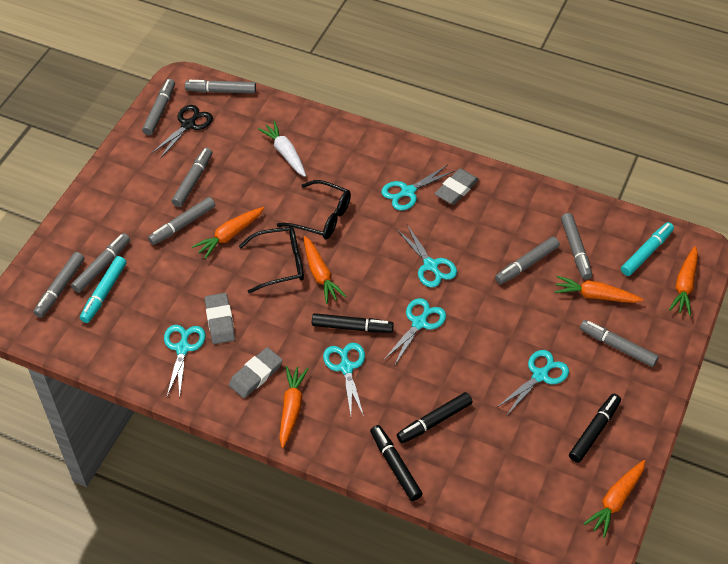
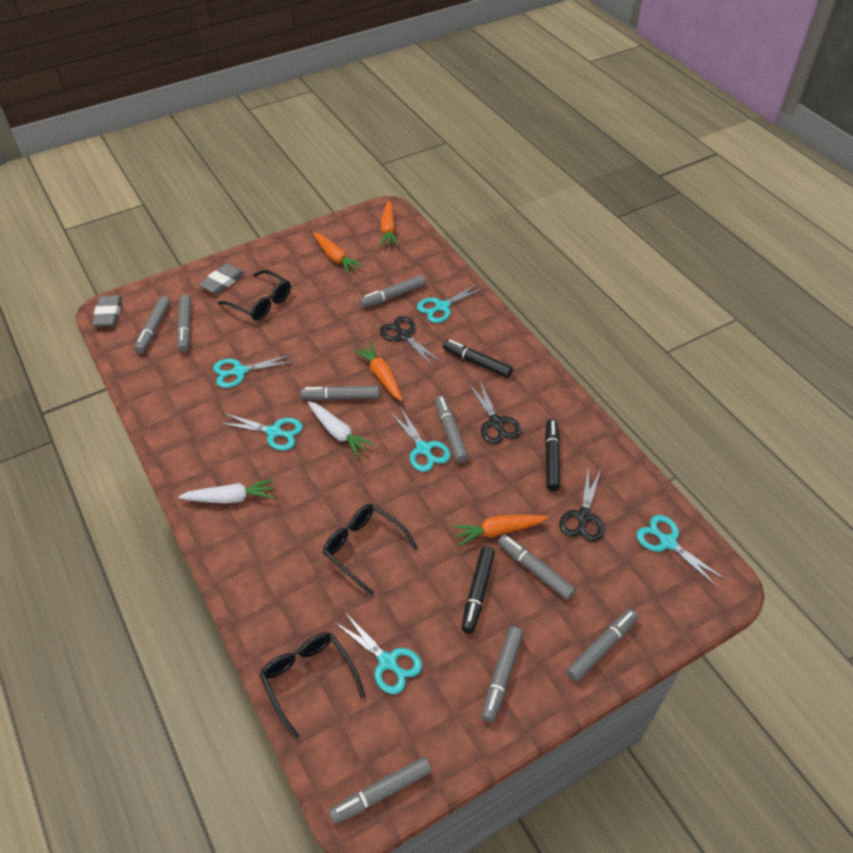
black glasses: 2 -> 3
black marker: 4 -> 3
black scissors: 1 -> 3
grey eraser: 3 -> 2
orange carrot: 6 -> 4
turquoise marker: 2 -> 0
white carrot: 1 -> 2

